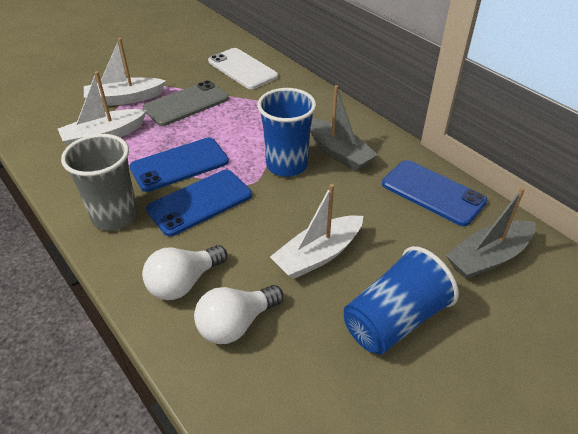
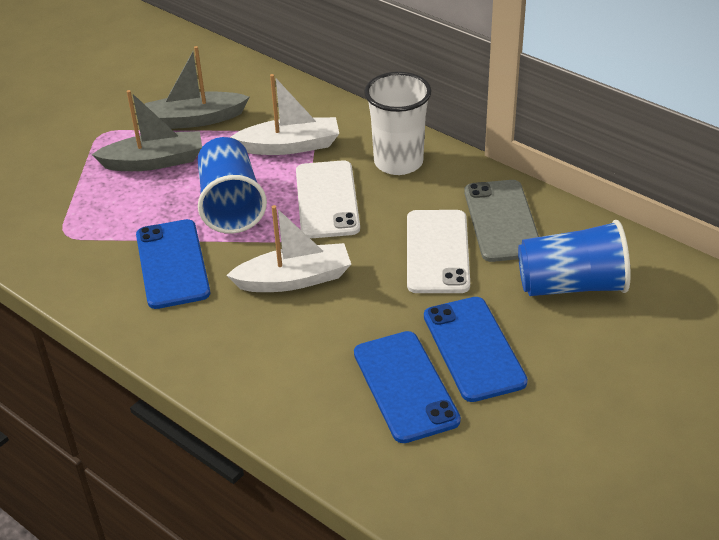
grey cup: 1 -> 0
white boat: 3 -> 2
white cup: 0 -> 1
white light bulb: 2 -> 0
white phone: 1 -> 2

